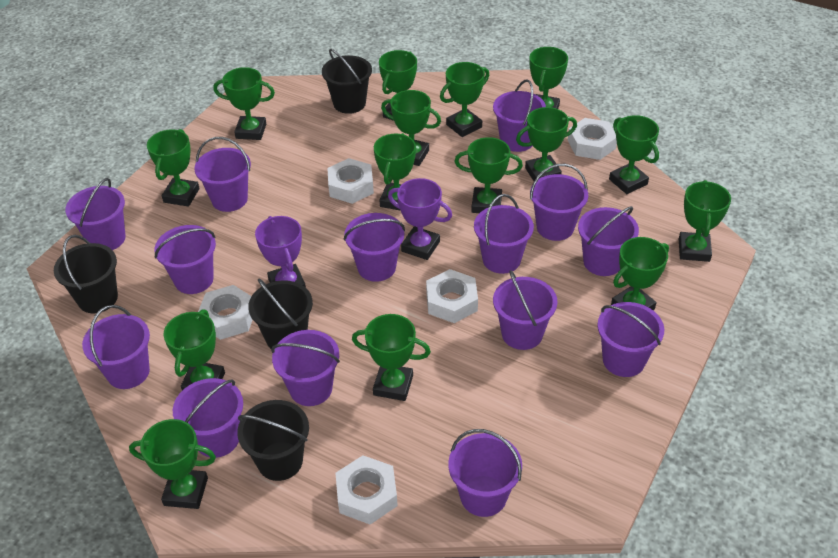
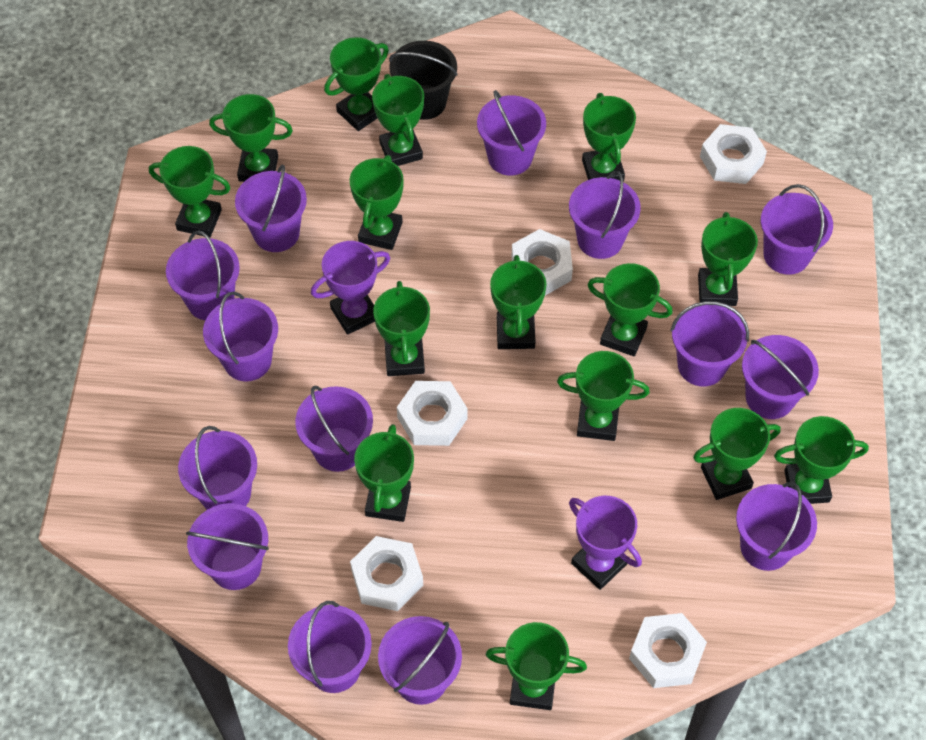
black bucket: 4 -> 1

